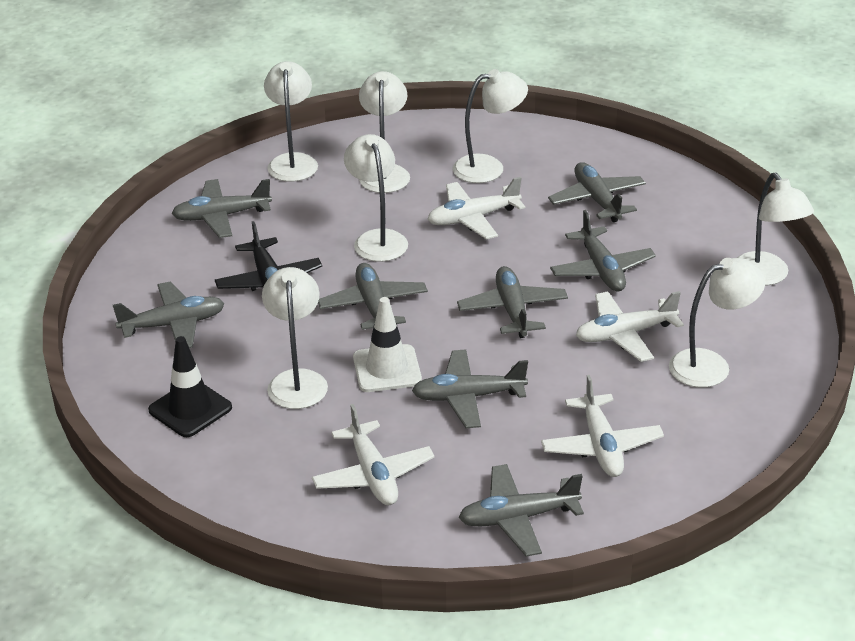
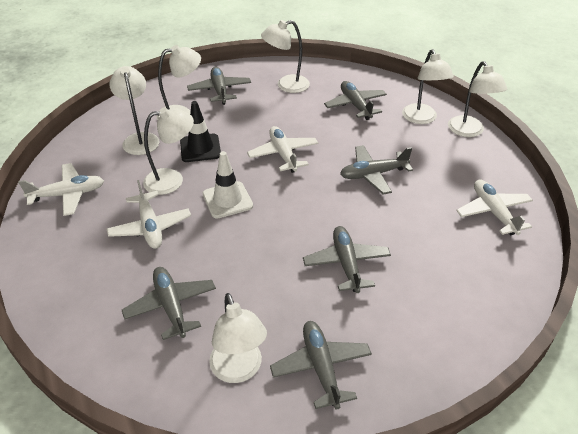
black plane: 1 -> 0
grey plane: 8 -> 6

